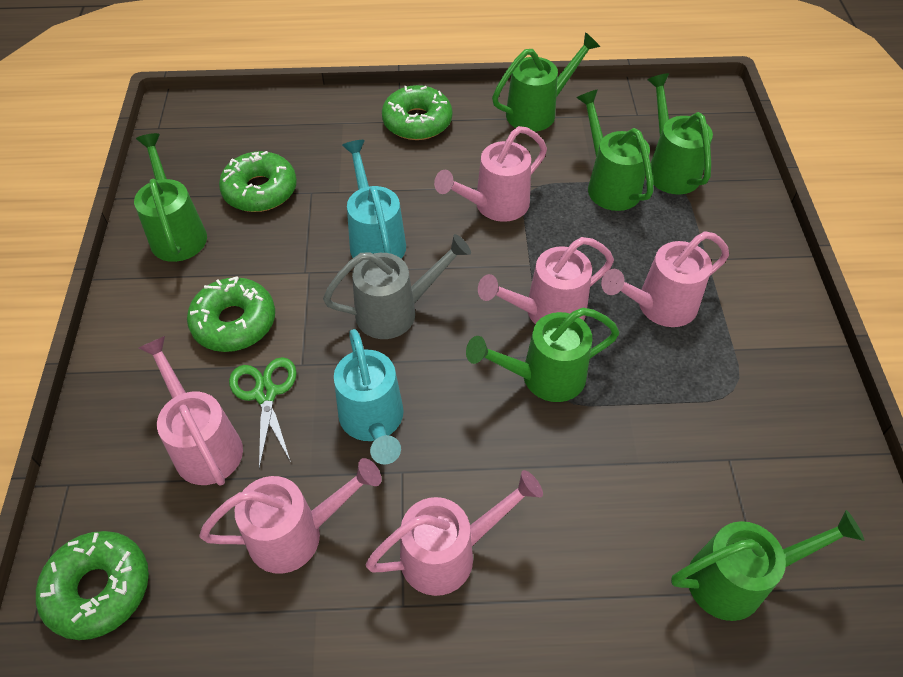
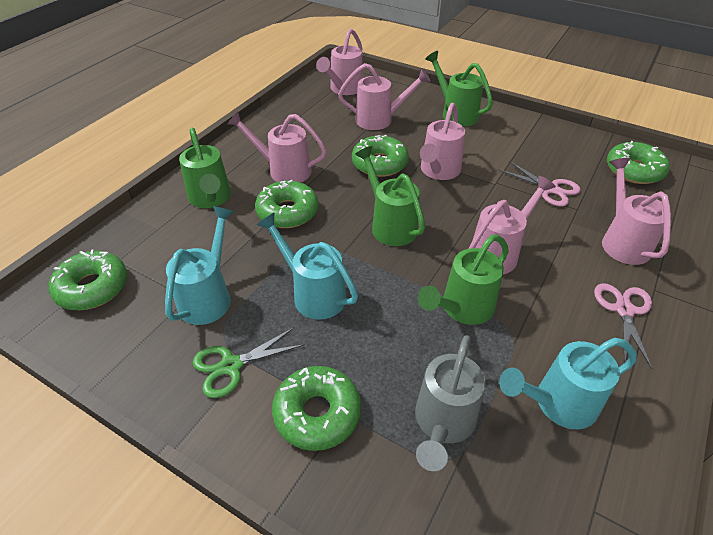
green donut: 4 -> 5
green watering can: 6 -> 4
pink scissors: 0 -> 2
turquoise watering can: 2 -> 3

